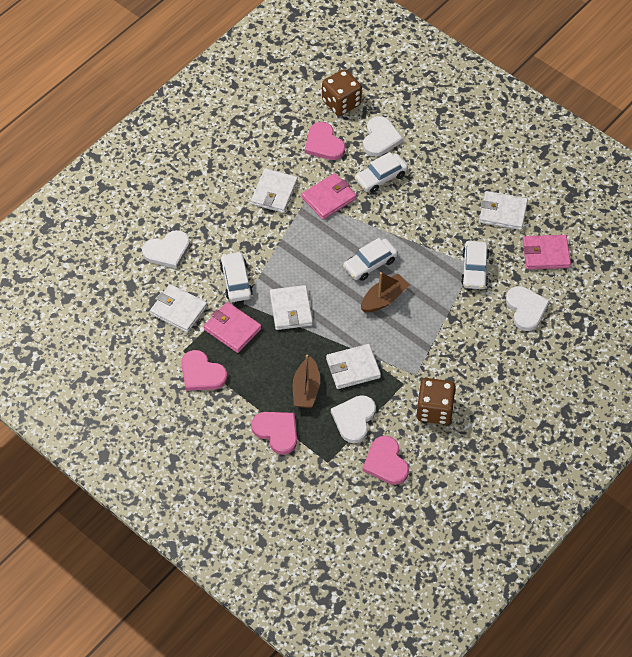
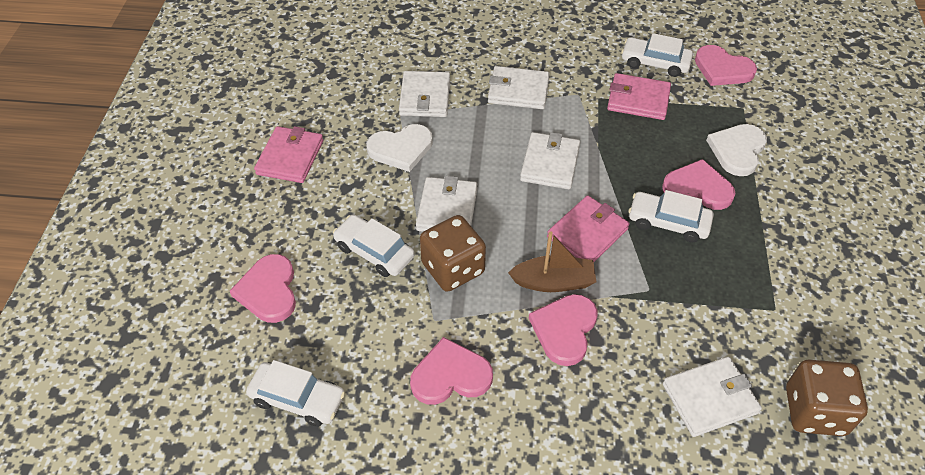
brown boat: 2 -> 1
pink heart: 4 -> 5
white heart: 4 -> 2

